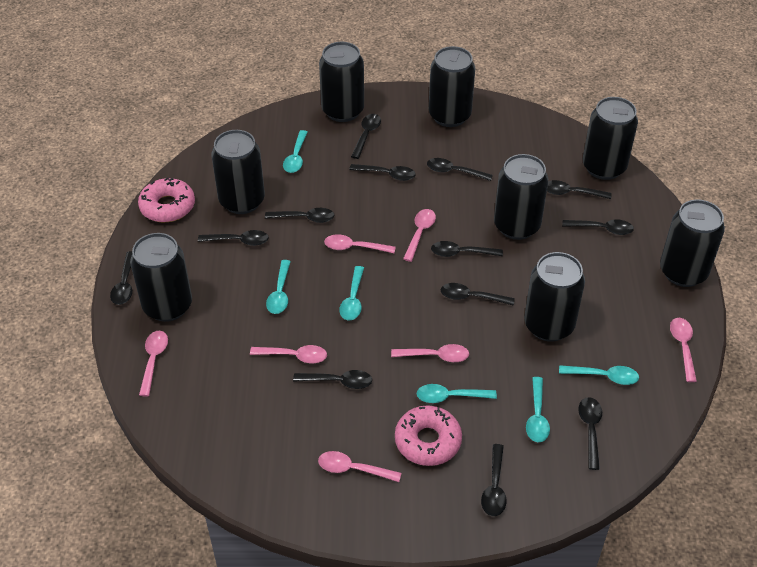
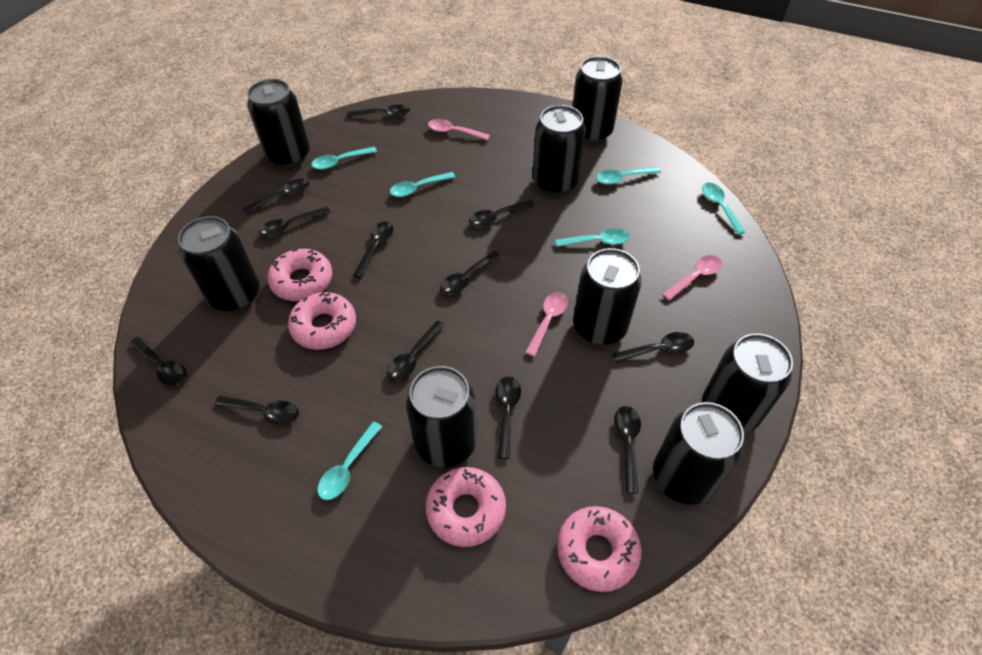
black spoon: 13 -> 12
pink donut: 2 -> 4
pink spoon: 7 -> 3

